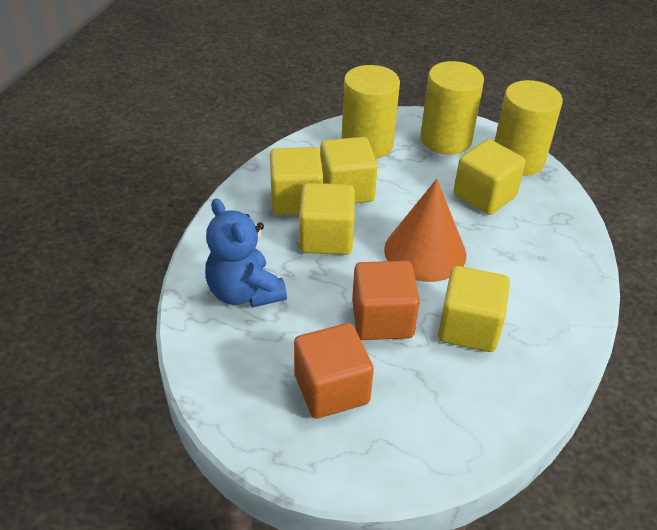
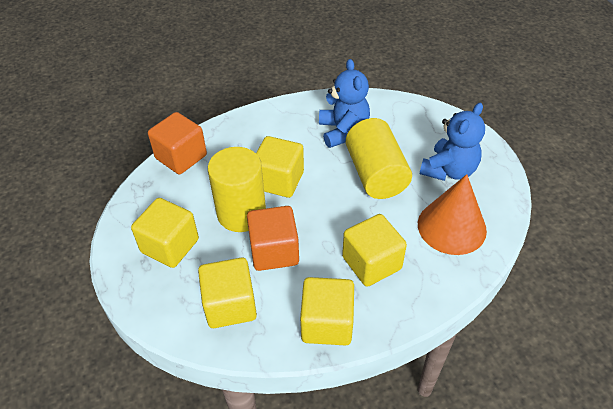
blue teddy bear: 1 -> 2
yellow cylinder: 3 -> 2

